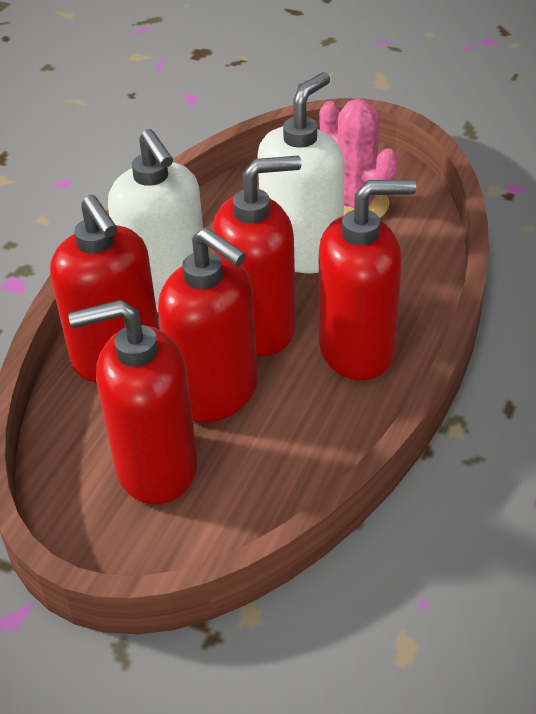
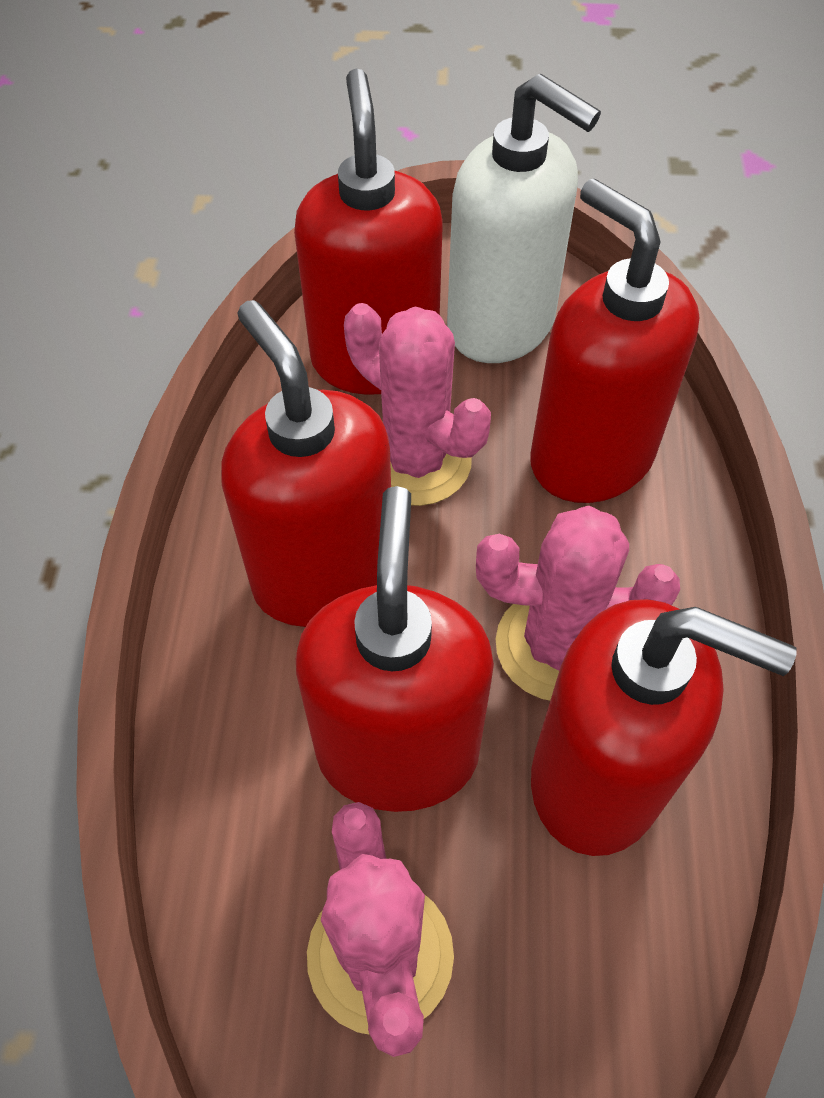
pink cactus: 1 -> 3
white soap dispenser: 2 -> 1

